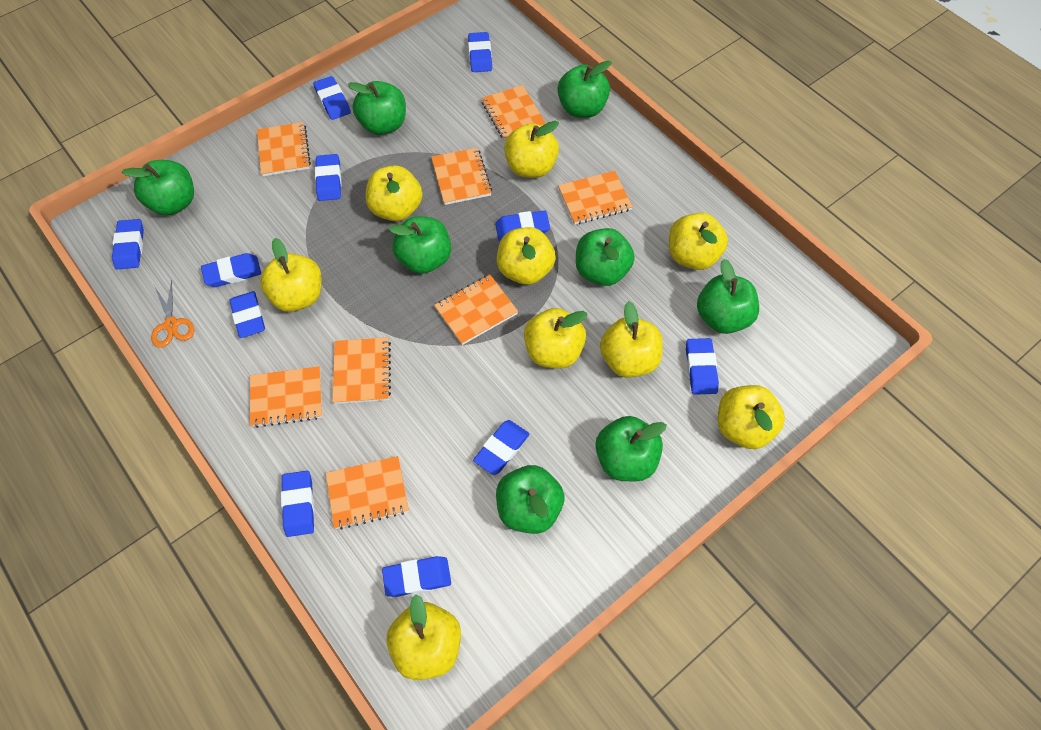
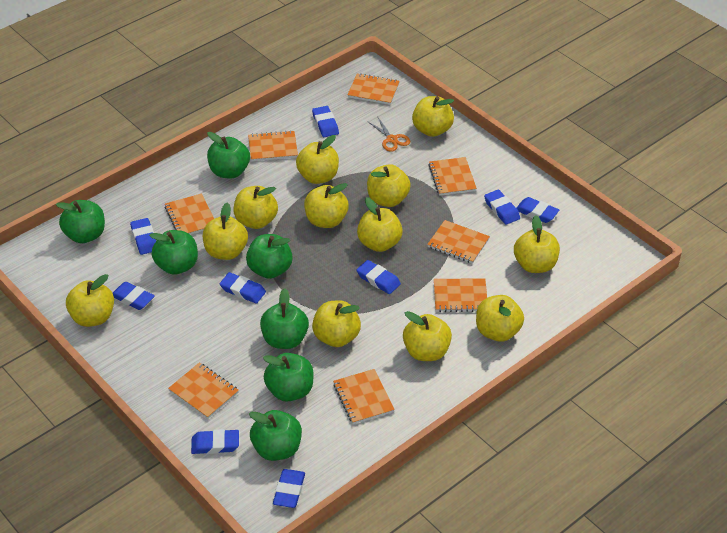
blue eraser: 11 -> 9
green apple: 8 -> 7
yellow apple: 9 -> 12

